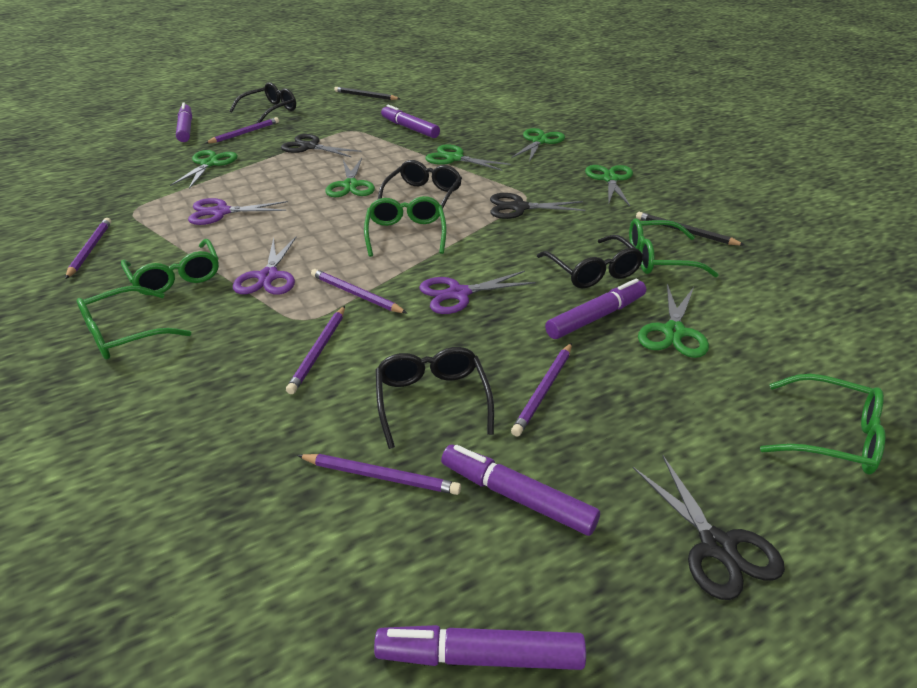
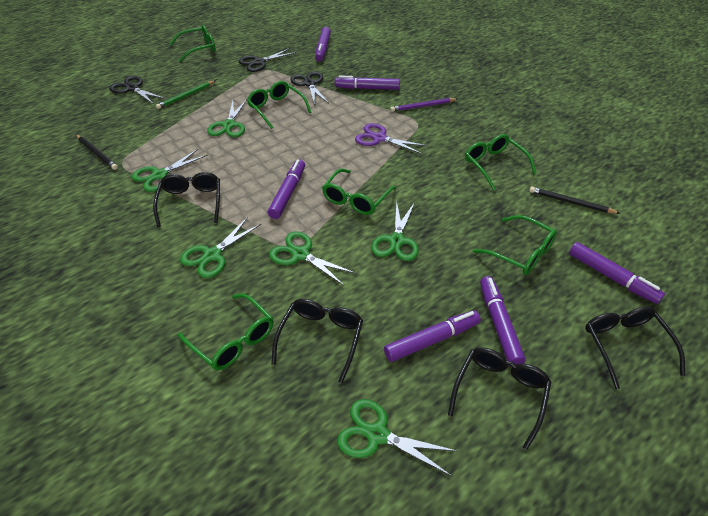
green glasses: 5 -> 6
green pencil: 0 -> 1
purple marker: 5 -> 6
purple pencil: 6 -> 1
purple scissors: 3 -> 1

